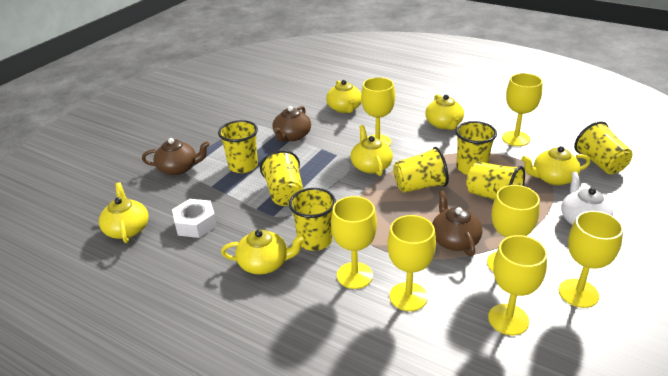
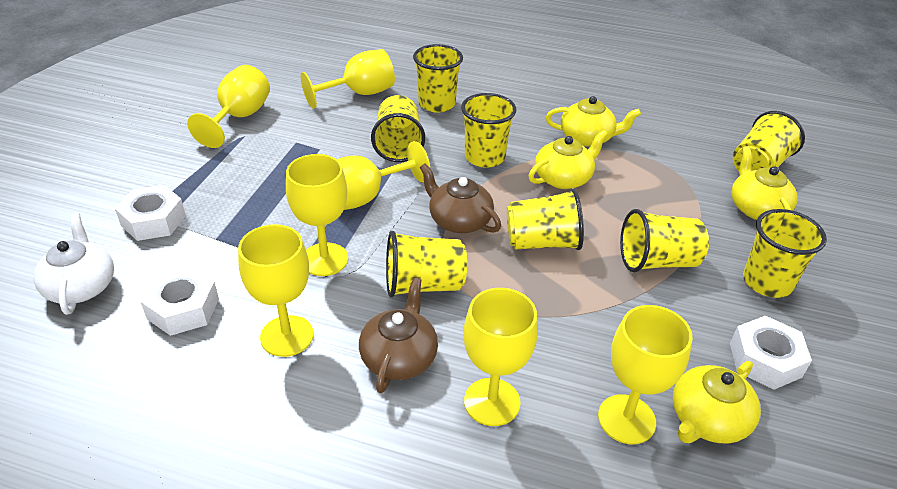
brown teapot: 3 -> 2
white nut: 1 -> 3
yellow cup: 7 -> 8
yellow teapot: 6 -> 4

